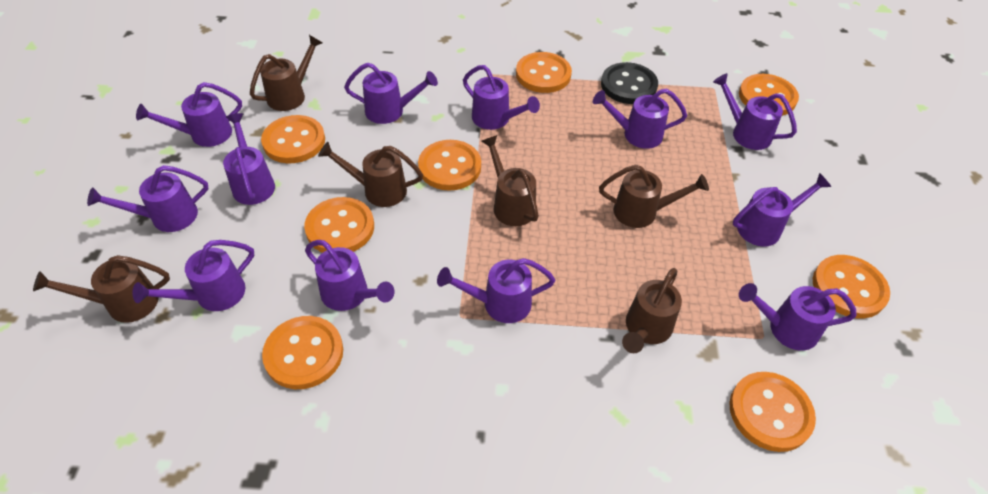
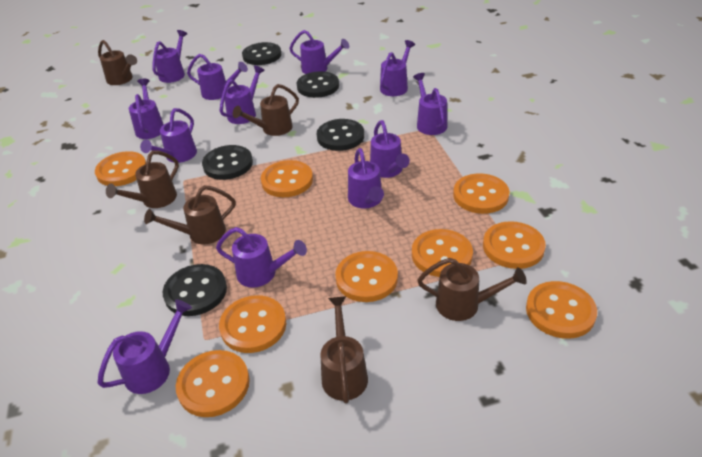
black button: 1 -> 5
orange button: 8 -> 9

